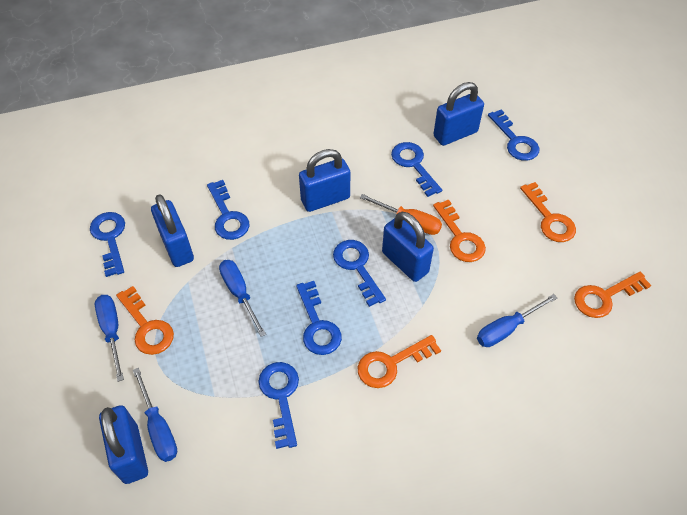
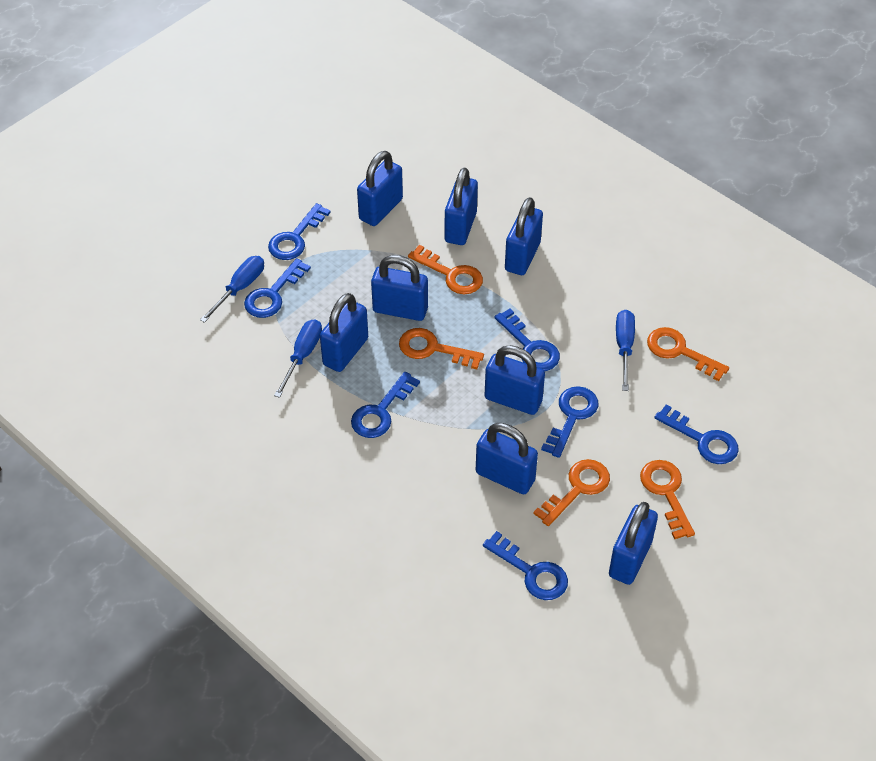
blue padlock: 5 -> 8
blue screwdriver: 4 -> 3
orange screwdriver: 1 -> 0

